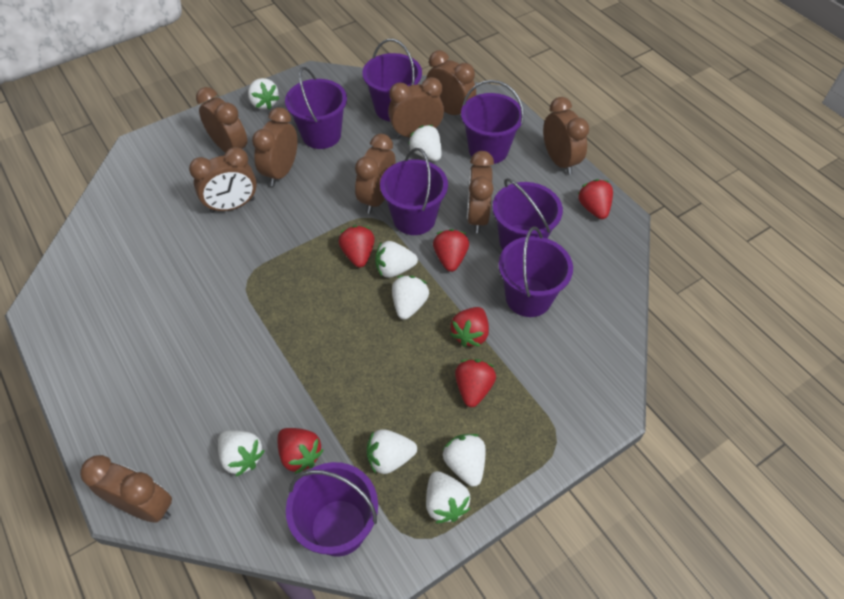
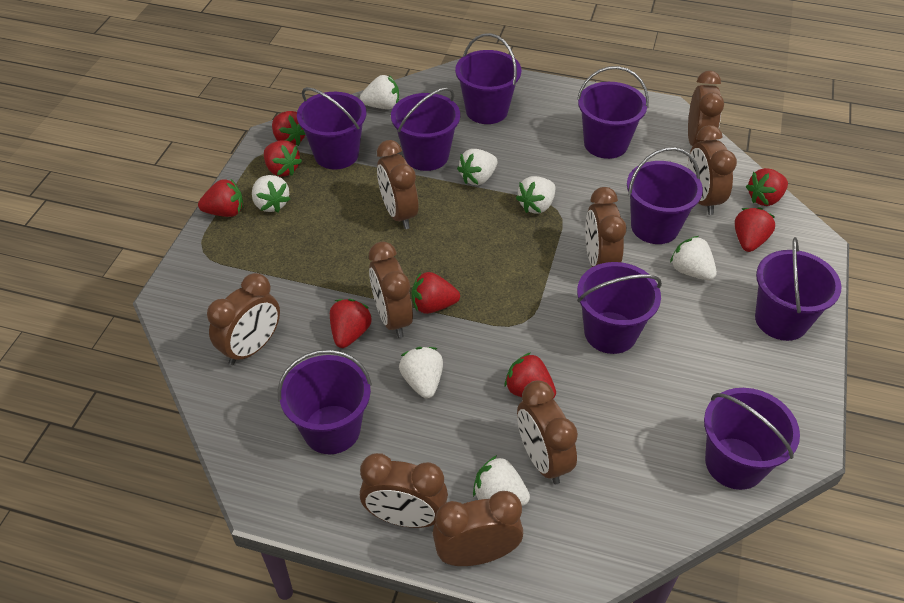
purple bucket: 7 -> 9
red strawberry: 6 -> 8
white strawberry: 8 -> 7

